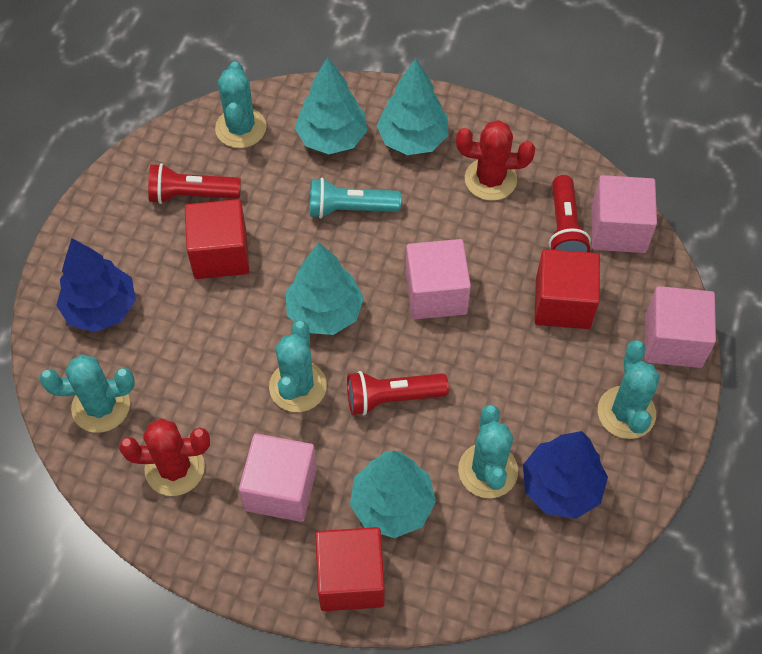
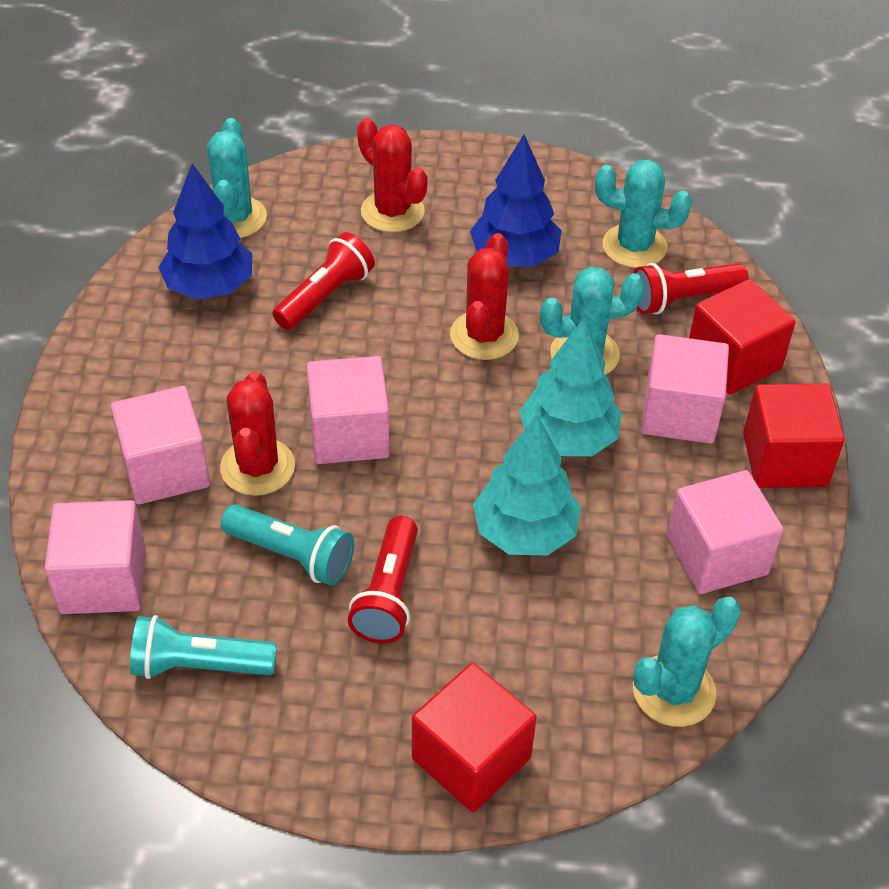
pink cube: 4 -> 5
red cactus: 2 -> 3
turquoise cactus: 5 -> 4
turquoise flashlight: 1 -> 2
turquoise tree: 4 -> 2

